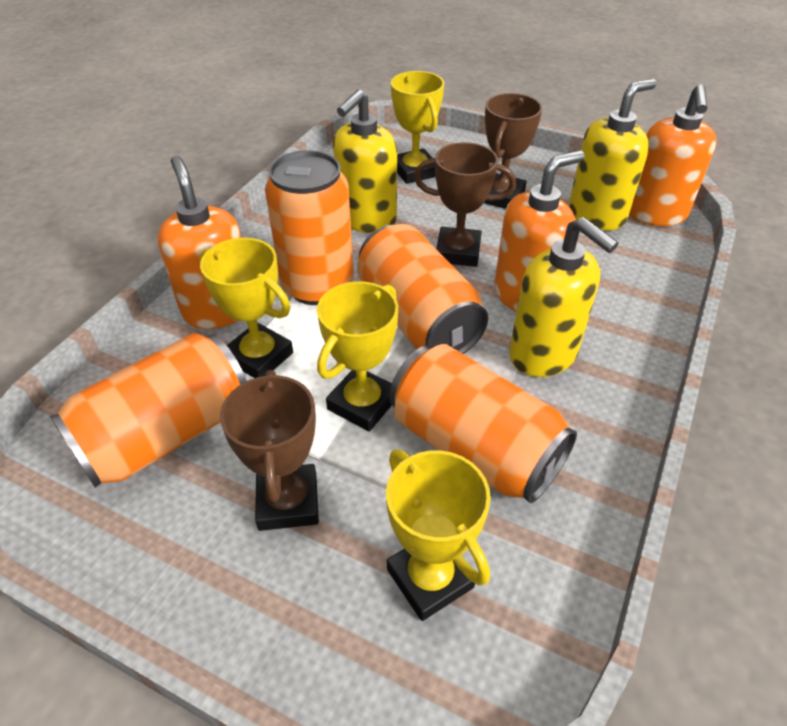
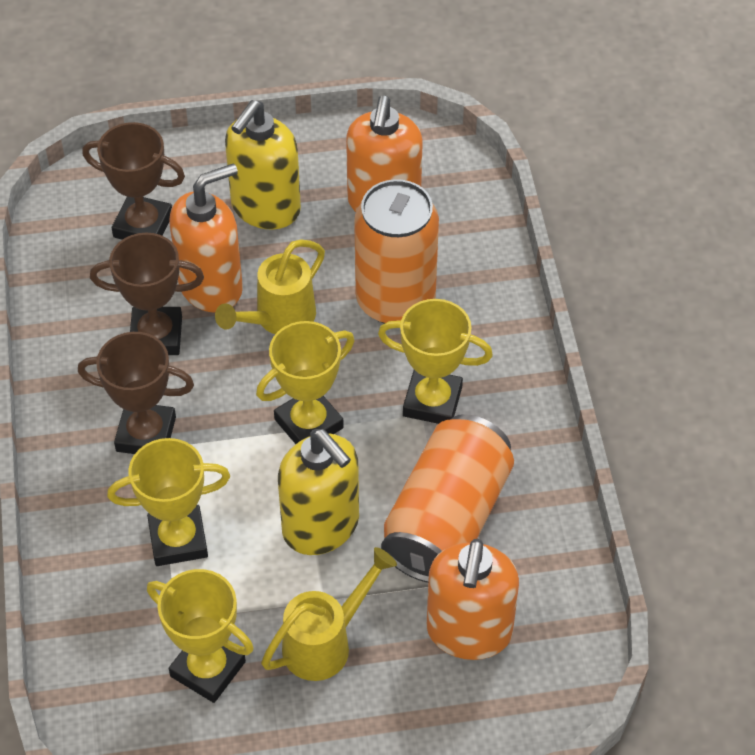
orange can: 4 -> 2
yellow soap dispenser: 3 -> 2
yellow watering can: 0 -> 2

